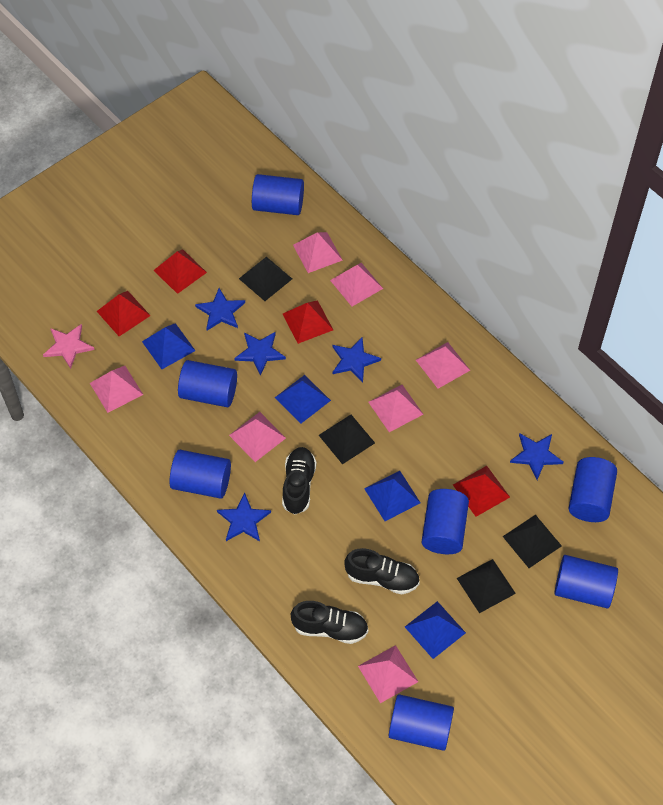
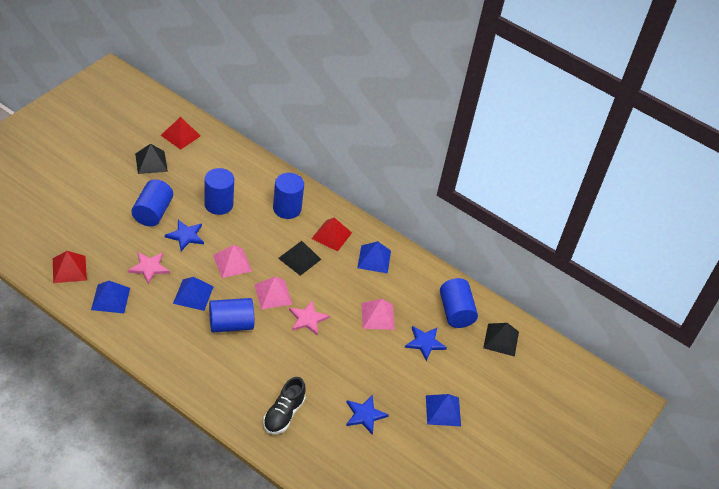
black pyramid: 4 -> 3
black shoe: 3 -> 1
blue cylinder: 7 -> 5
blue star: 5 -> 3
pink pyramid: 7 -> 3
pink star: 1 -> 2
red pyramid: 4 -> 3

